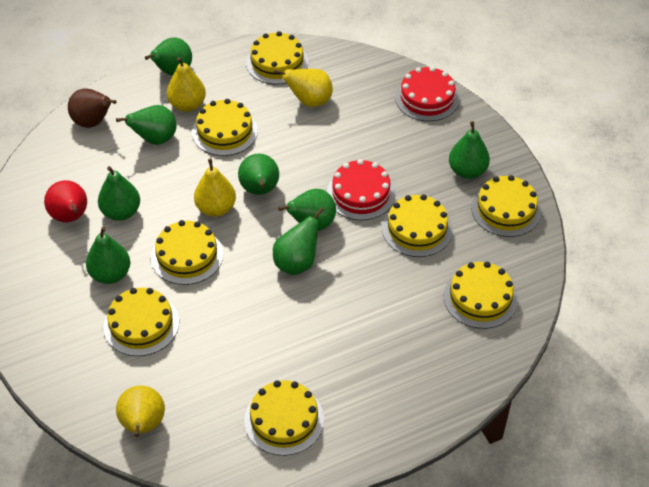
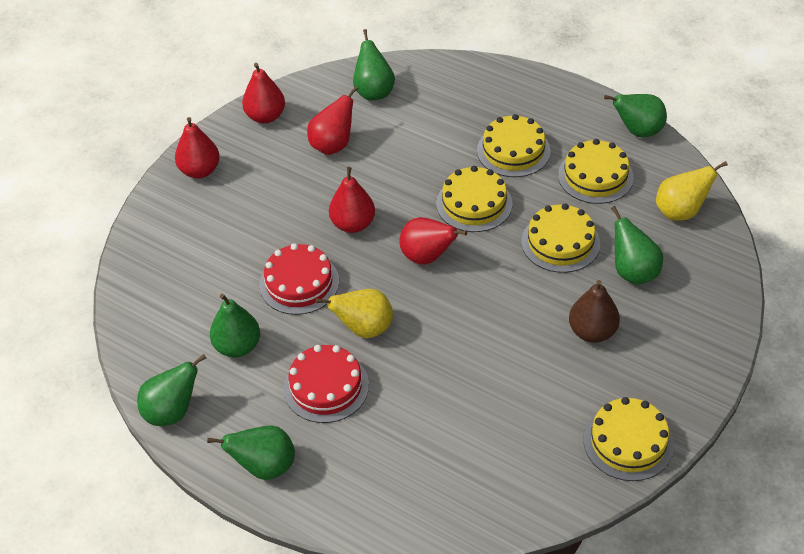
green pear: 8 -> 6
red pear: 1 -> 5
yellow cake: 8 -> 5
yellow pear: 4 -> 2

